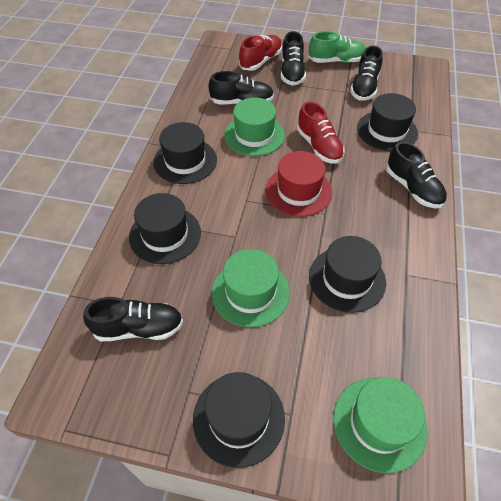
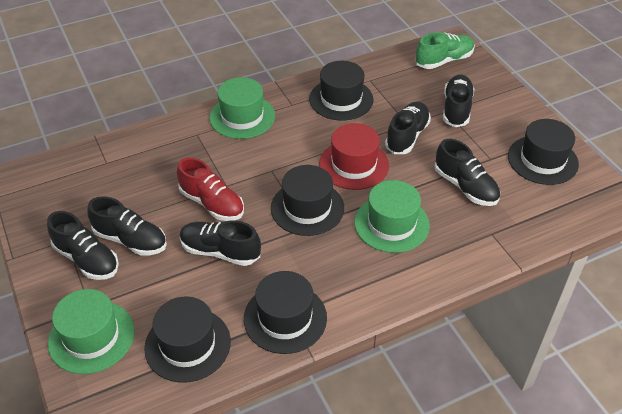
black shoe: 5 -> 6
red shoe: 2 -> 1

